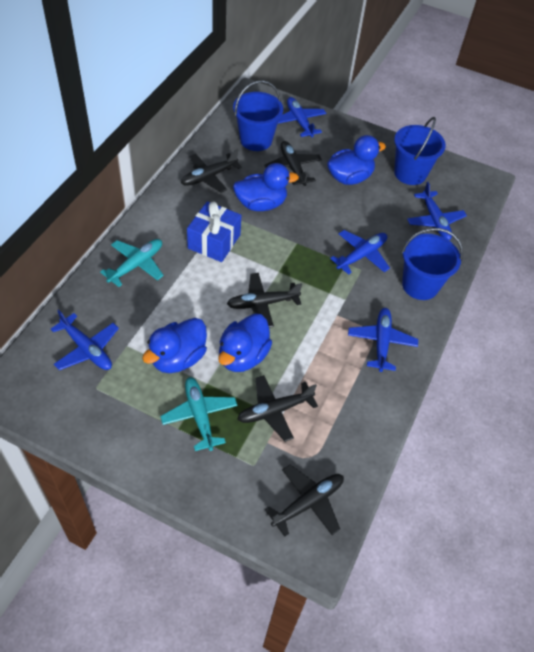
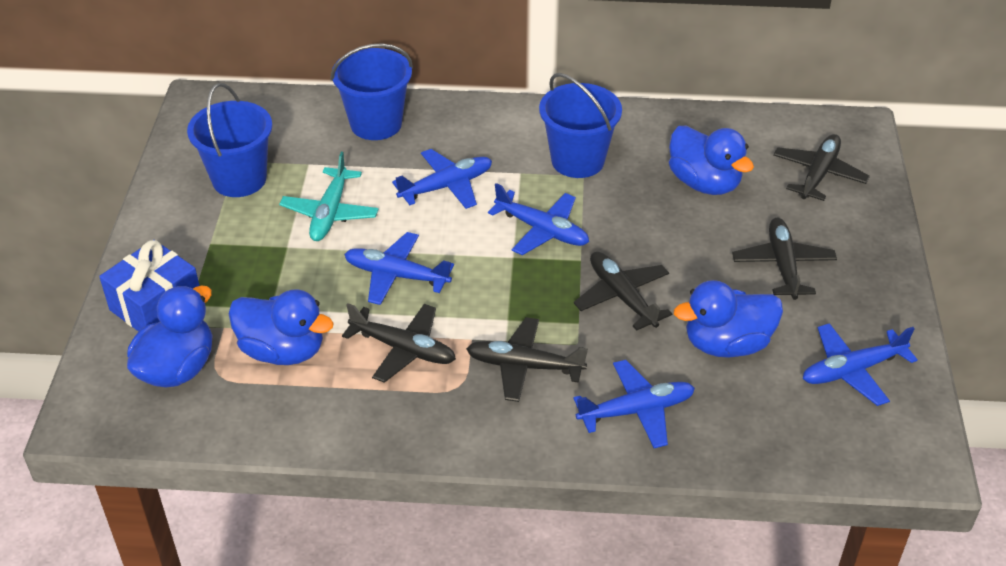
turquoise plane: 2 -> 1

